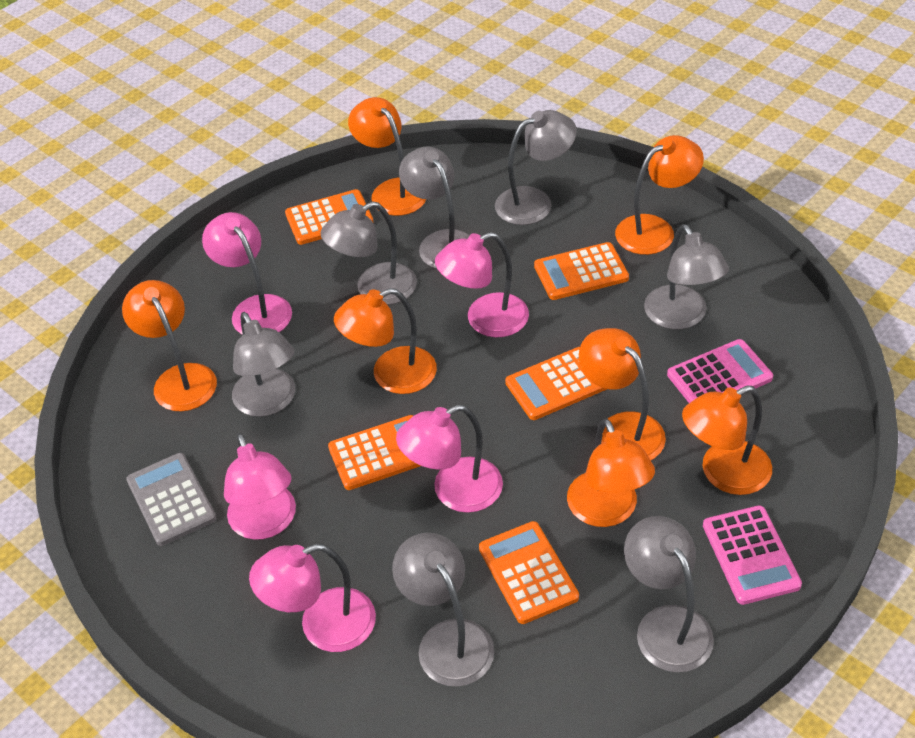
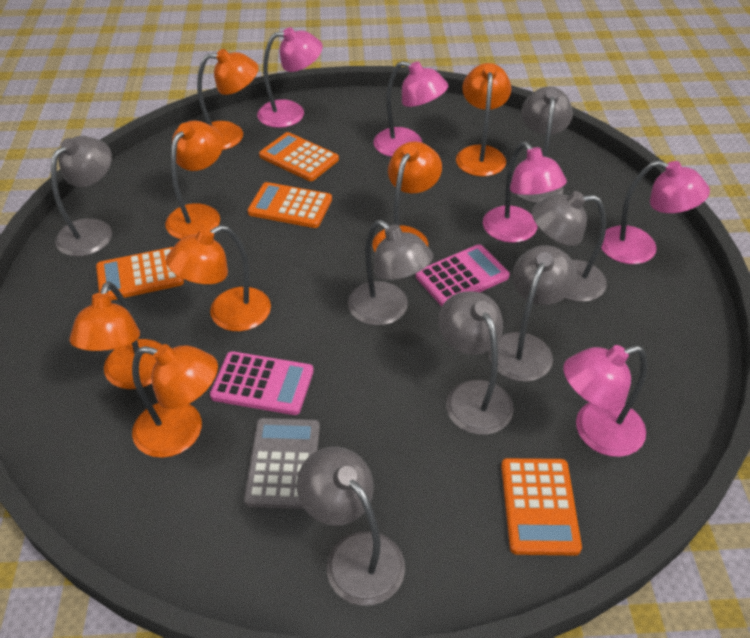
orange calculator: 5 -> 4

